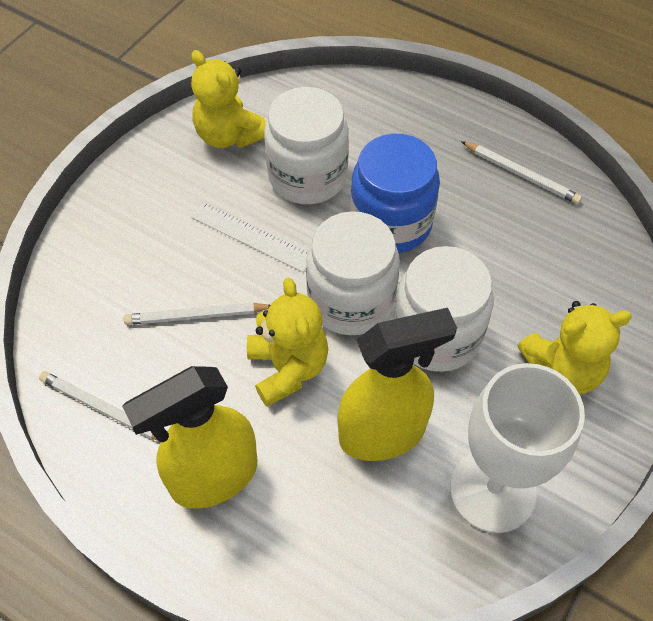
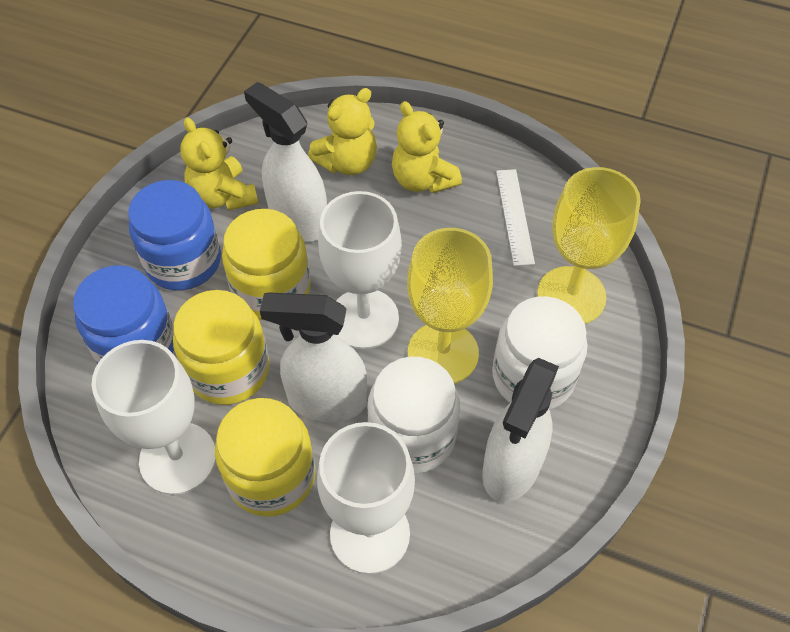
blue jar: 1 -> 2
white goblet: 1 -> 3
white jar: 3 -> 2
white pencil: 3 -> 0
white spray bottle: 0 -> 3
yellow goblet: 0 -> 2
yellow jar: 0 -> 3
yellow spray bottle: 2 -> 0

